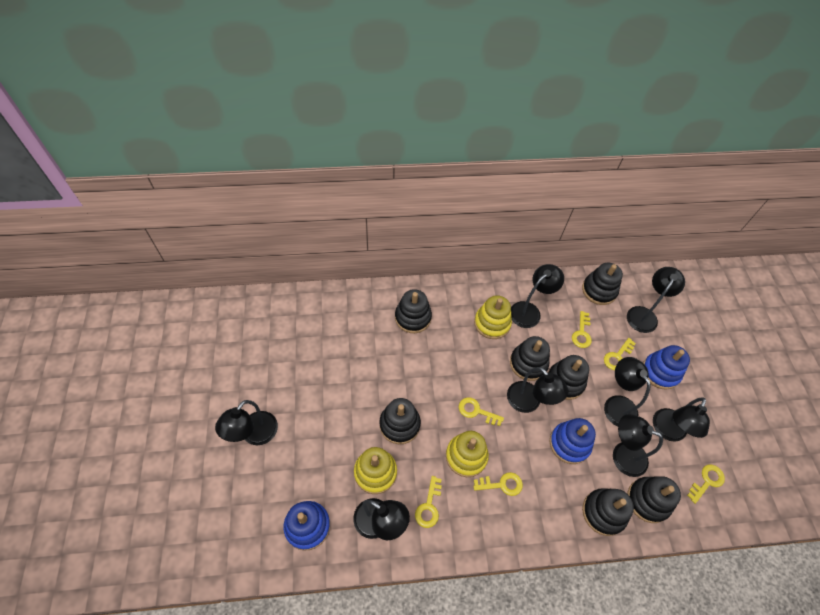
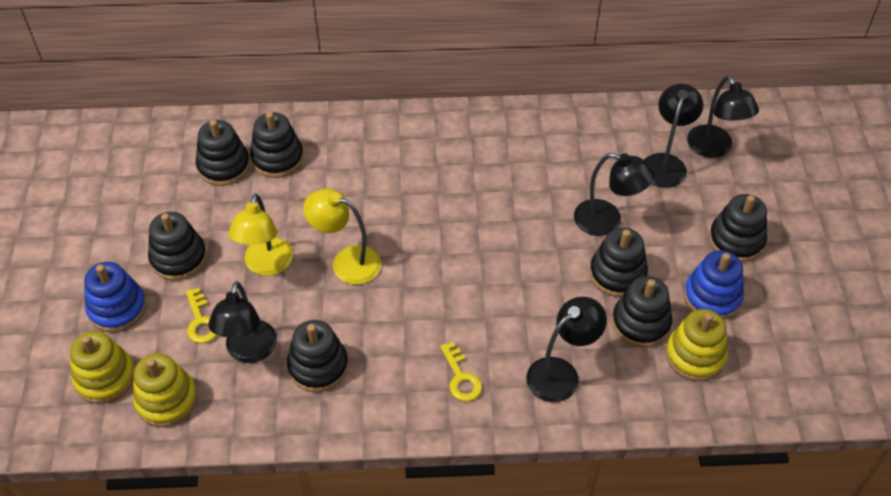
black lamp: 8 -> 5
blue stacking toy: 3 -> 2
yellow key: 6 -> 2
yellow lamp: 0 -> 2

